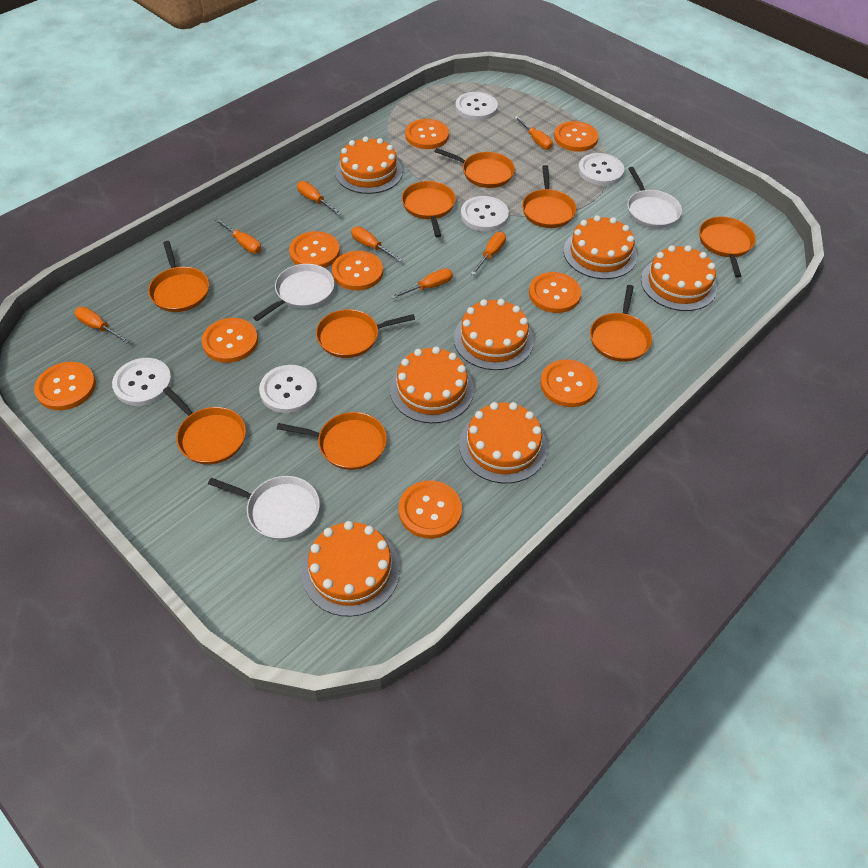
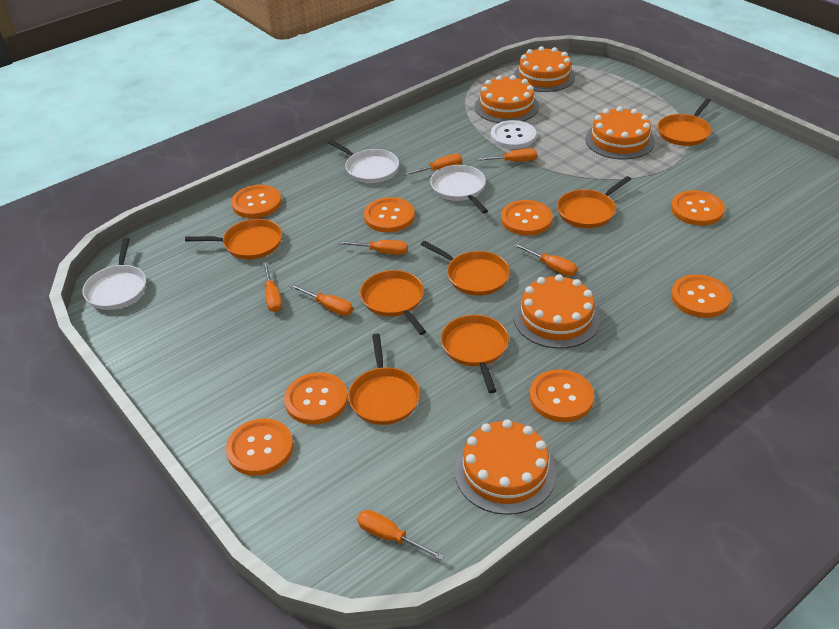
orange button: 9 -> 8
orange cake: 7 -> 5
orange pan: 9 -> 7
white button: 5 -> 1

